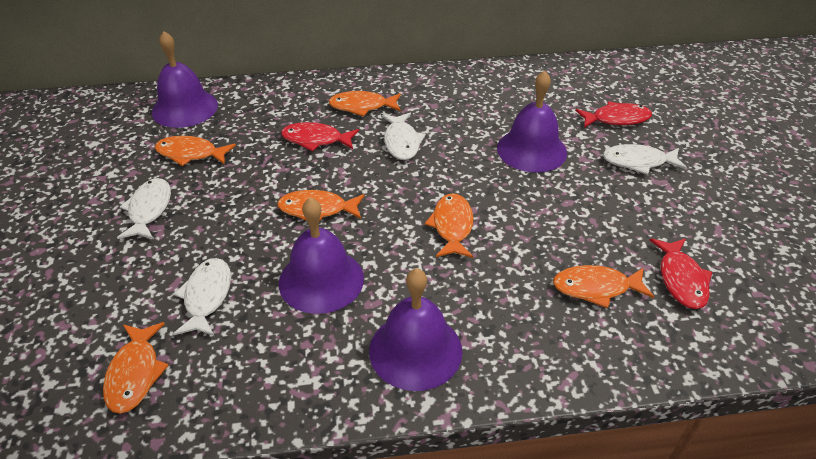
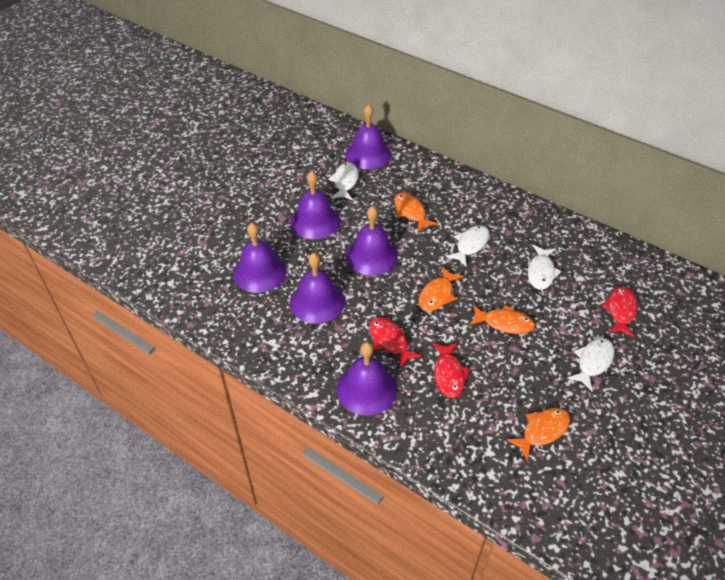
orange fish: 6 -> 4
purple bell: 4 -> 6

